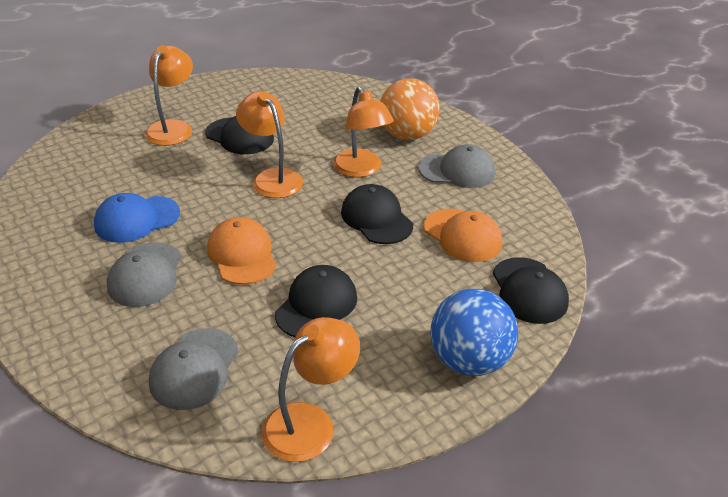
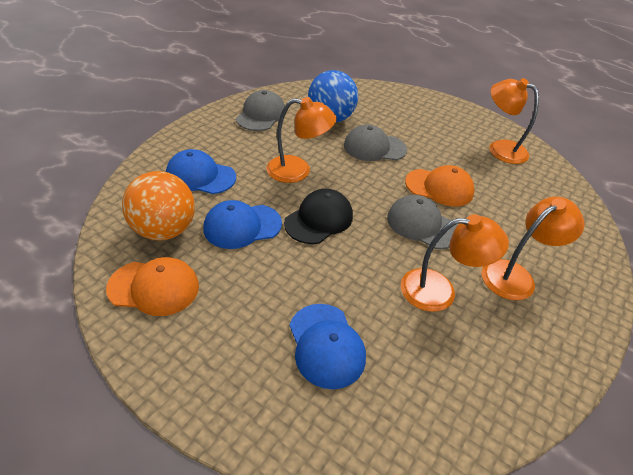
black cap: 4 -> 1
blue cap: 1 -> 3

